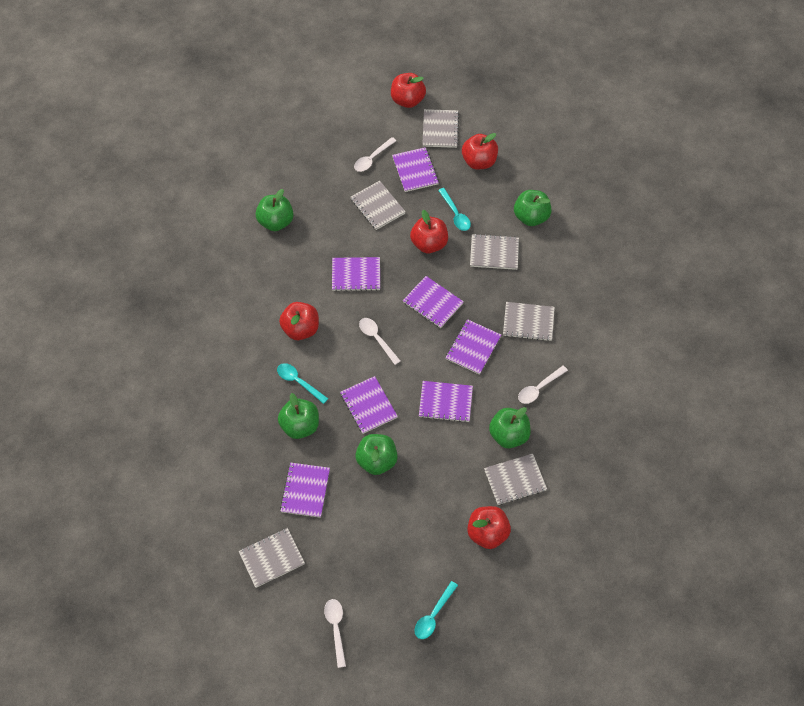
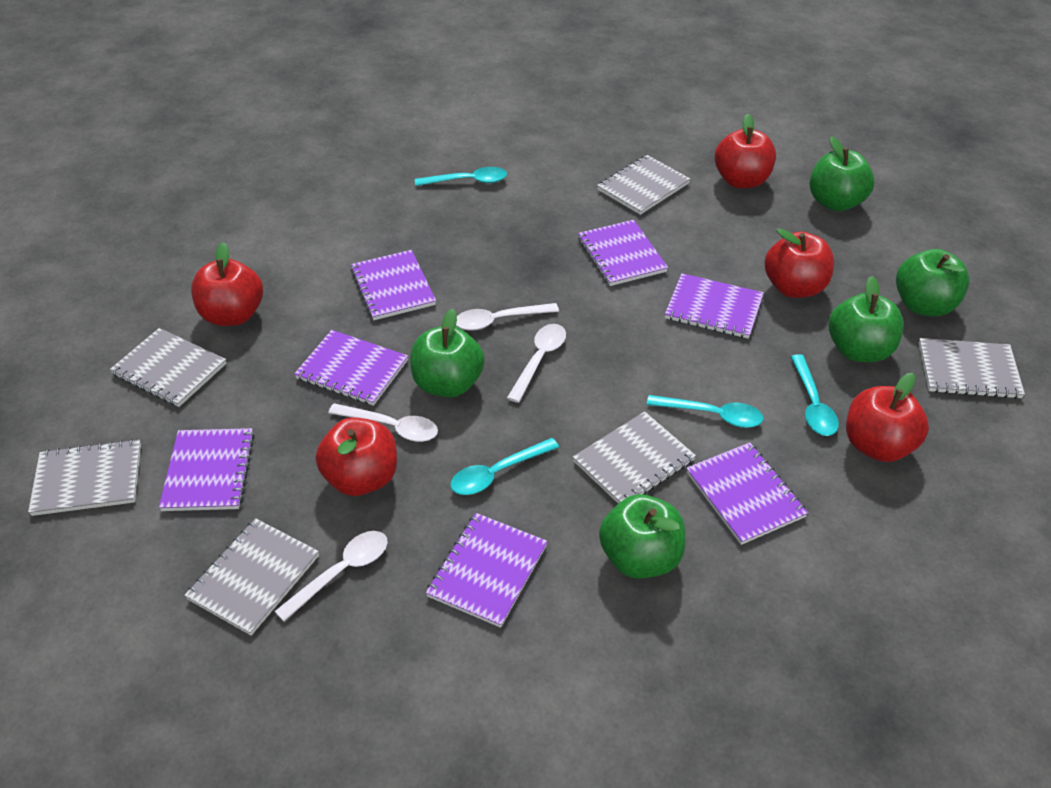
turquoise spoon: 3 -> 4

